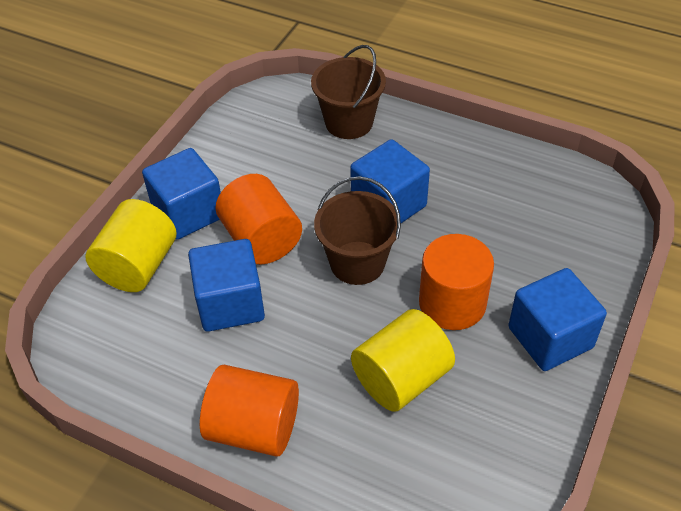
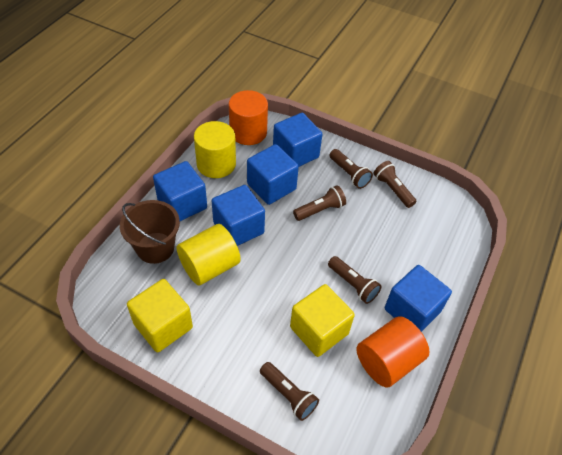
blue cube: 4 -> 5
brown bucket: 2 -> 1
brown flashlight: 0 -> 5
orange cylinder: 3 -> 2
yellow cube: 0 -> 2

